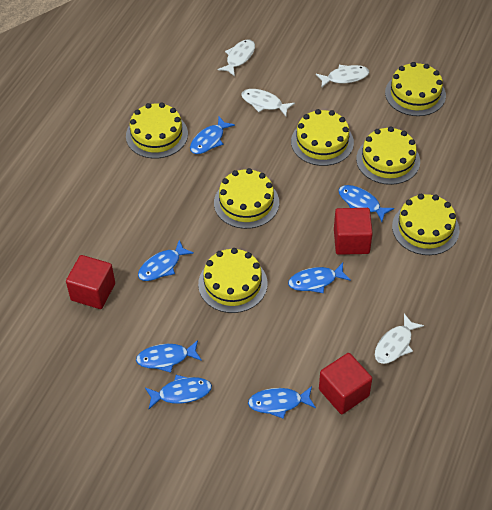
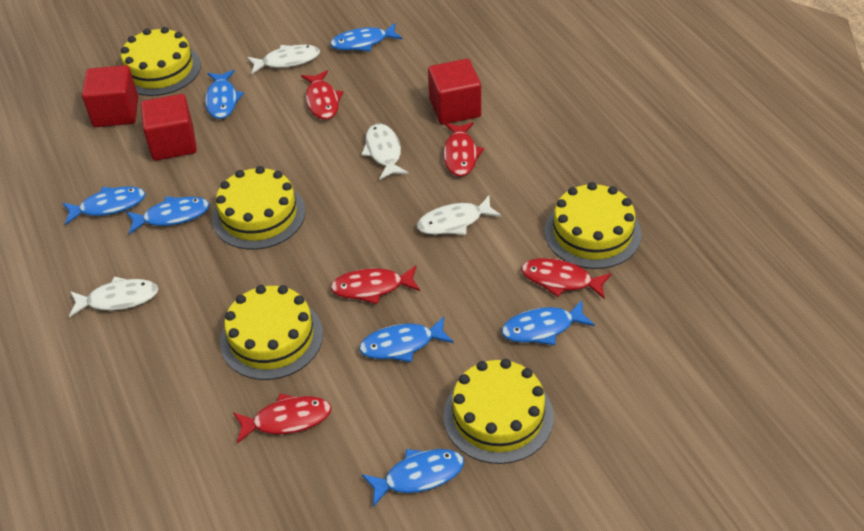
red fish: 0 -> 5
yellow cake: 7 -> 5

